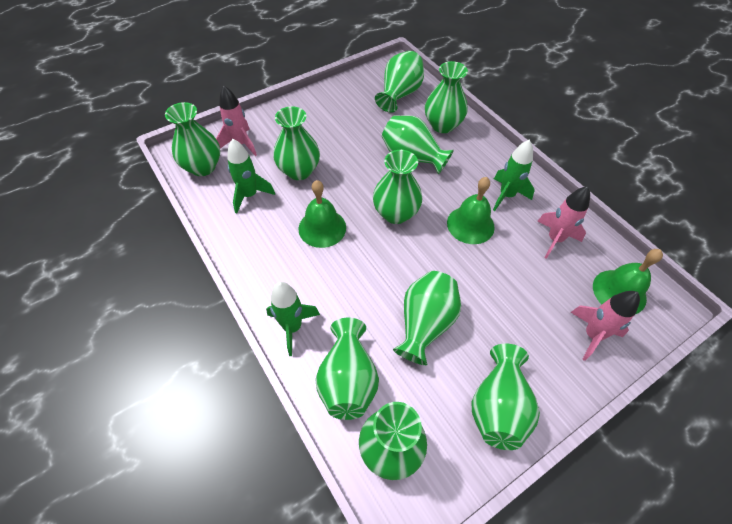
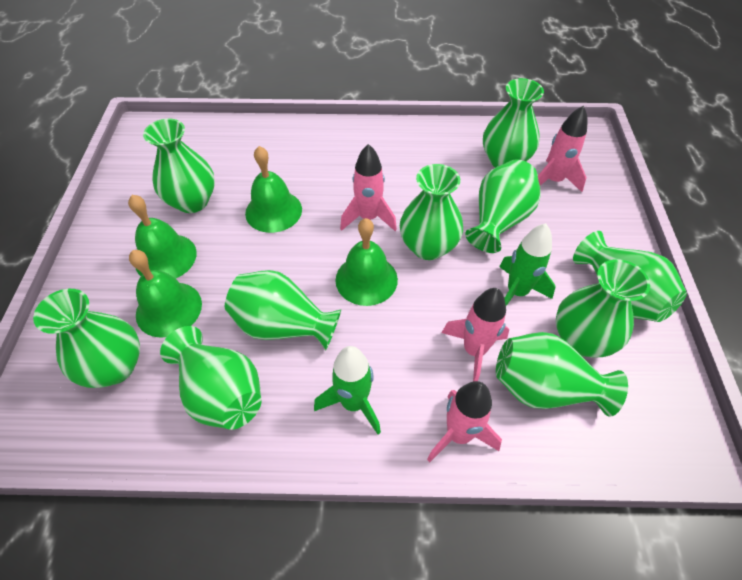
green bell: 3 -> 4
green rocket: 3 -> 2
pink rocket: 3 -> 4

